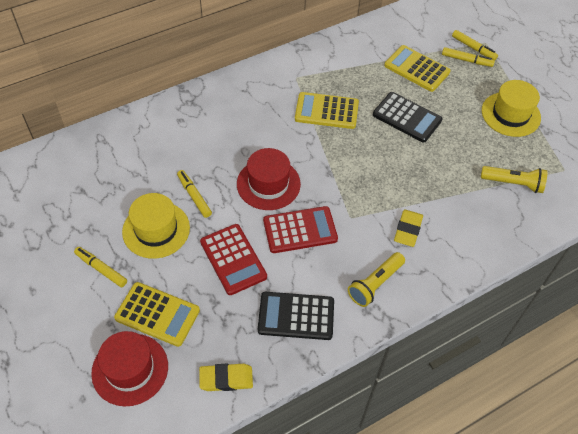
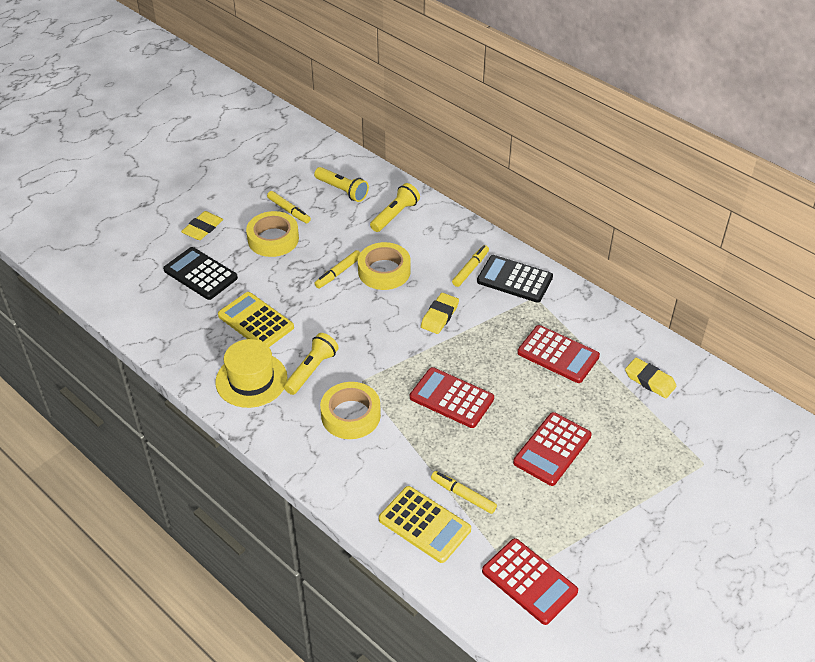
red calculator: 2 -> 4
red hat: 2 -> 0
yellow calculator: 3 -> 2
yellow eraser: 2 -> 3
yellow flashlight: 2 -> 3
yellow hat: 2 -> 1
yellow tape: 0 -> 3

